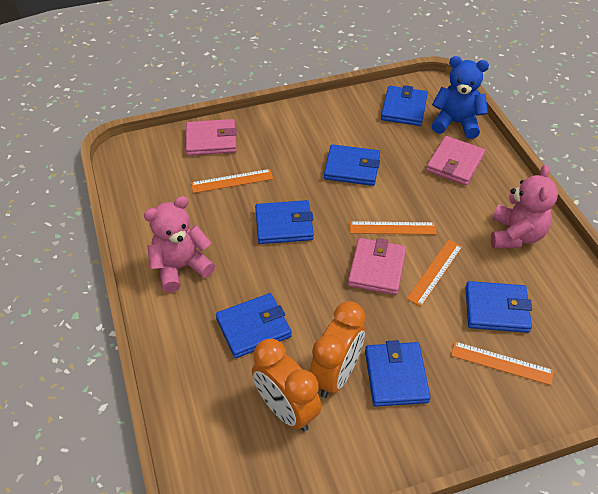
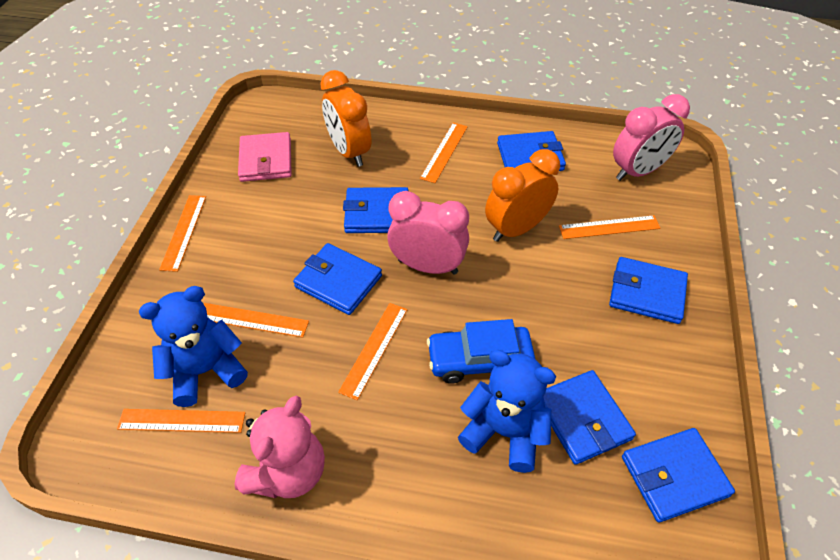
blue car: 0 -> 1
blue teddy bear: 1 -> 2
orange ruler: 4 -> 6
pink clock: 0 -> 2
pink teddy bear: 2 -> 1
pink wallet: 3 -> 1

